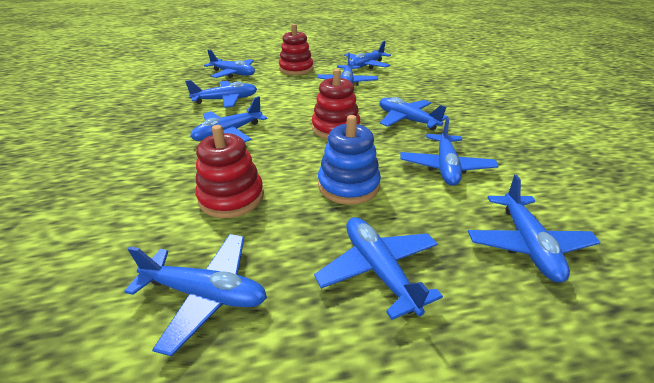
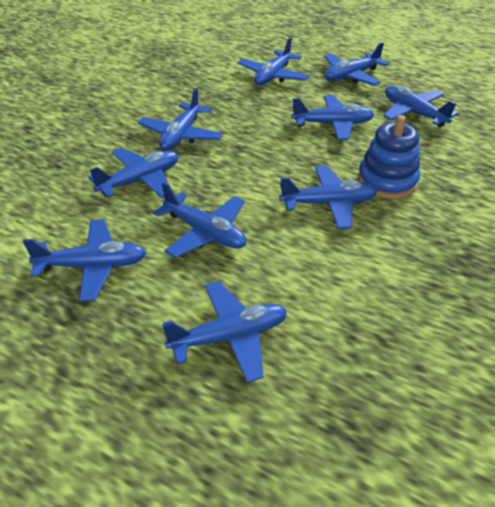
red stacking toy: 3 -> 0

